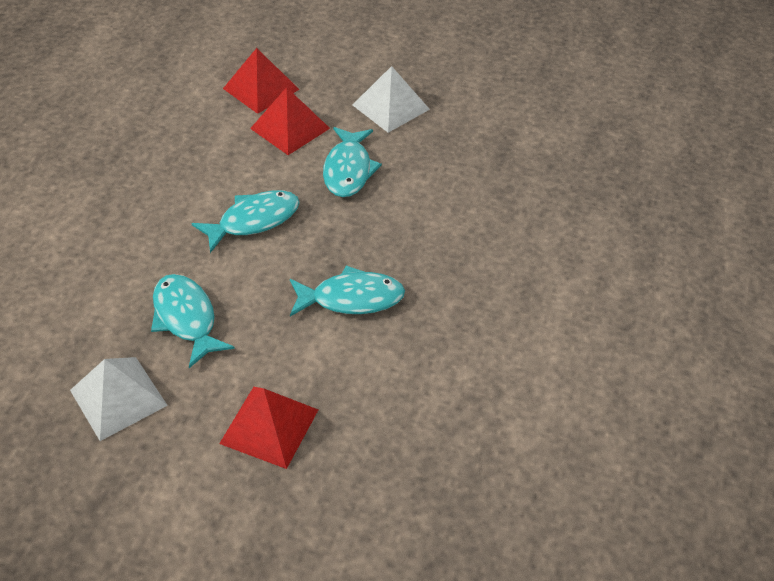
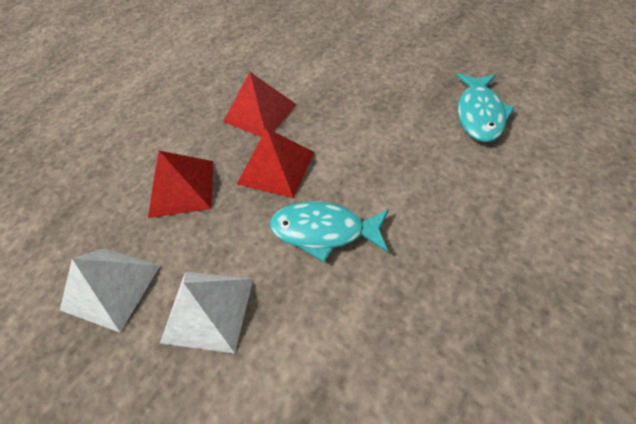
turquoise fish: 4 -> 2

